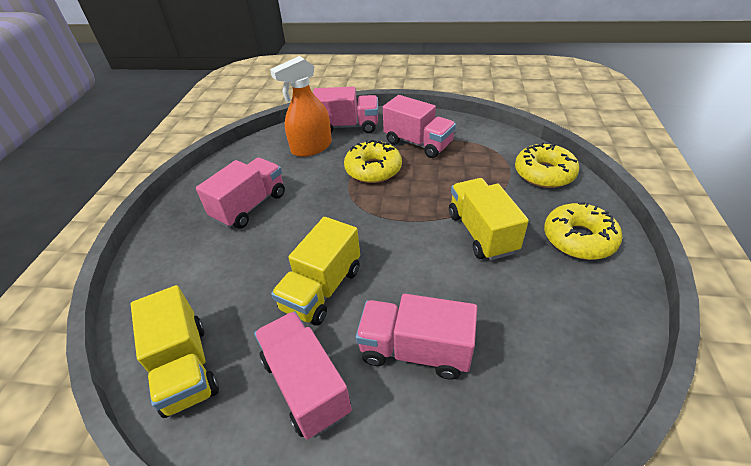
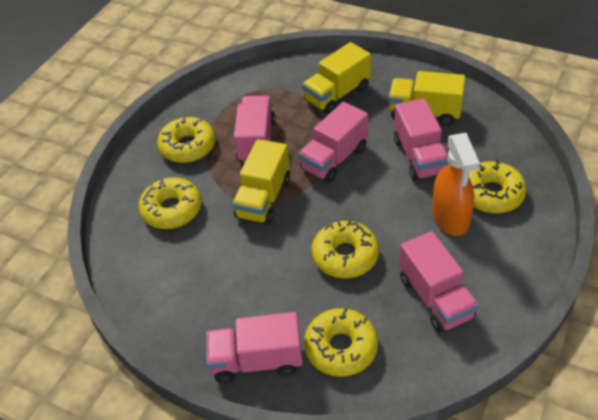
yellow donut: 3 -> 5

